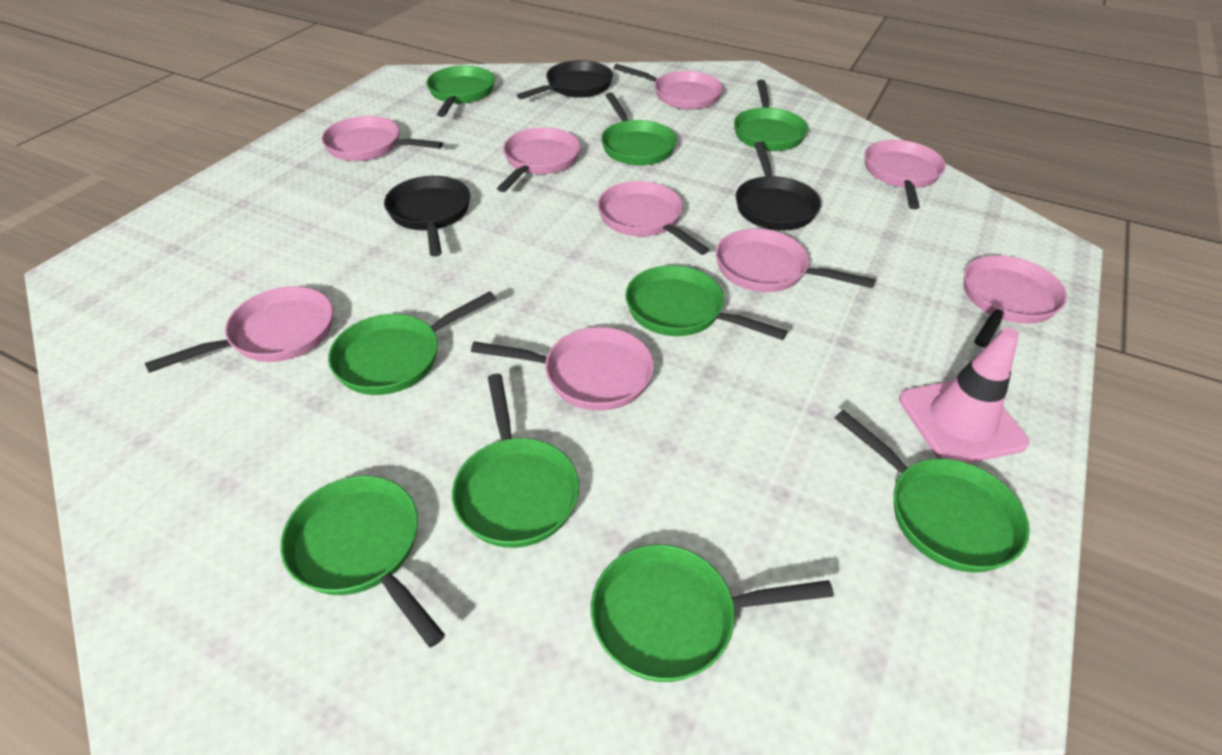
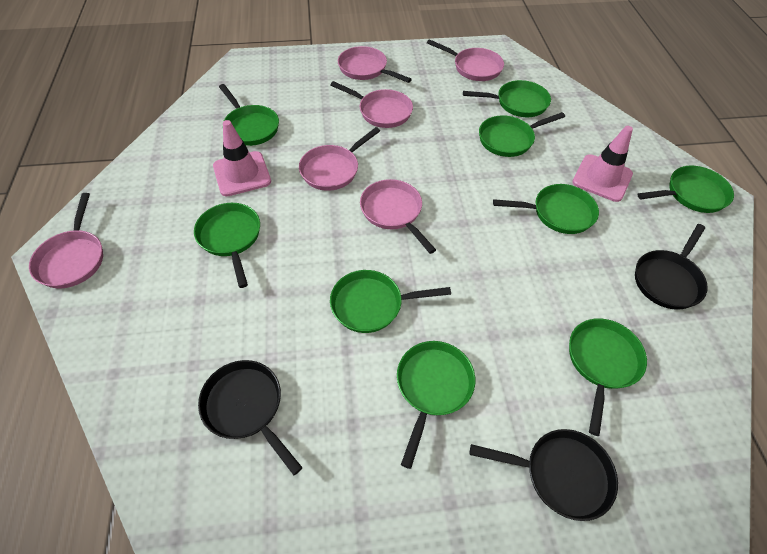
pink pan: 9 -> 6
pink traffic cone: 1 -> 2

